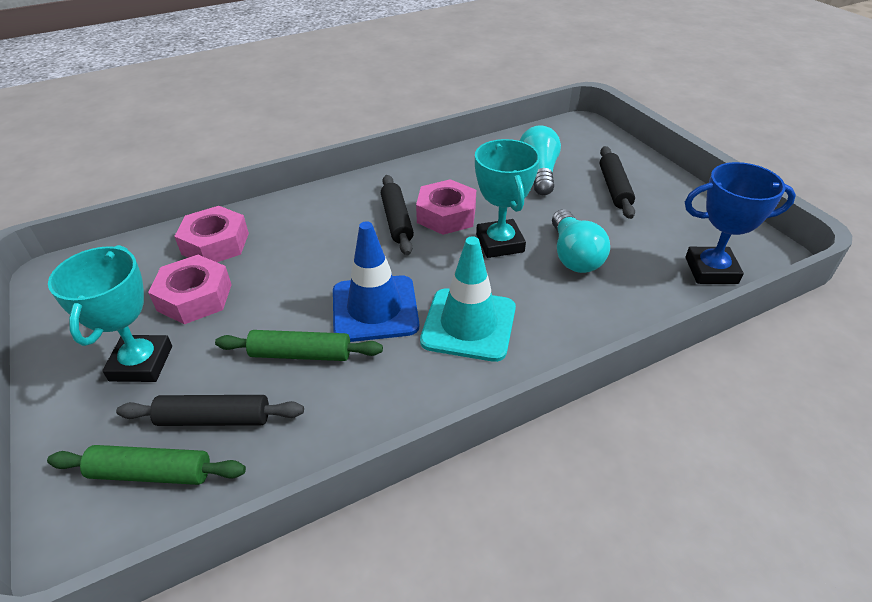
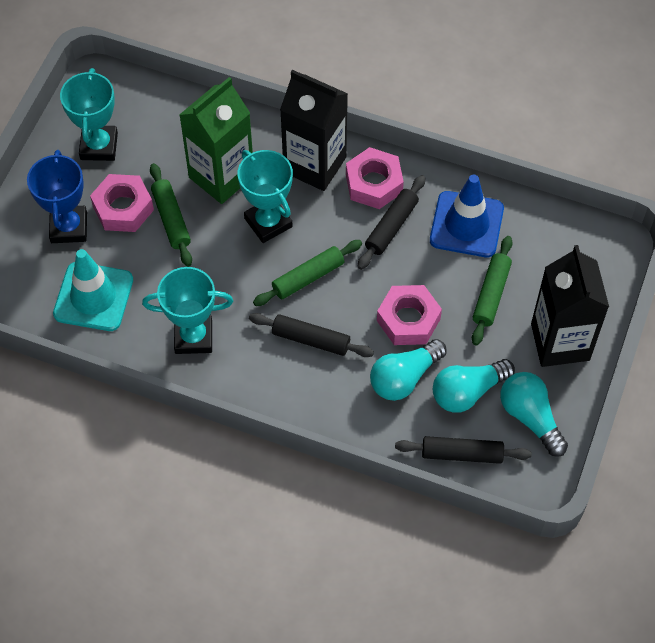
black carton: 0 -> 2
green carton: 0 -> 1
green rolling pin: 2 -> 3
turquoise light bulb: 2 -> 3
turquoise trophy: 2 -> 3

